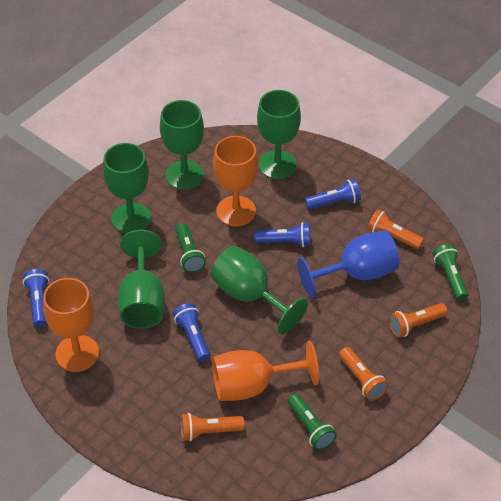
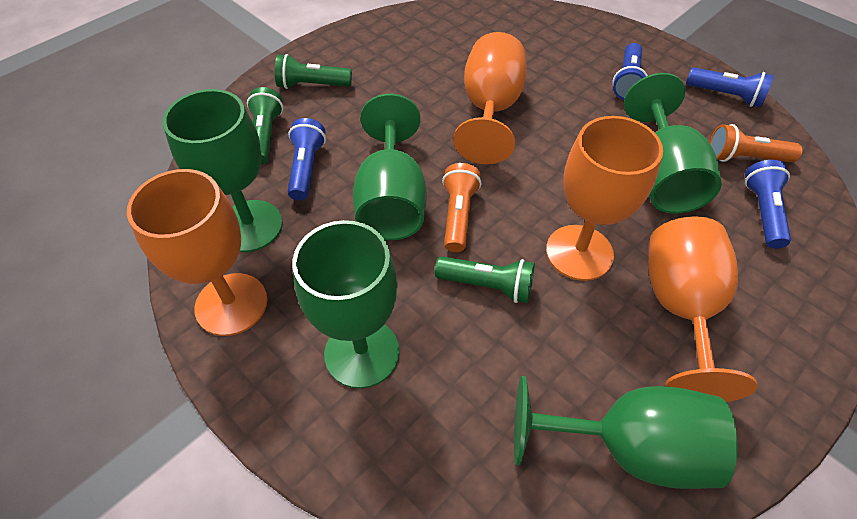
blue goblet: 1 -> 0
orange flashlight: 4 -> 2
orange goblet: 3 -> 4

